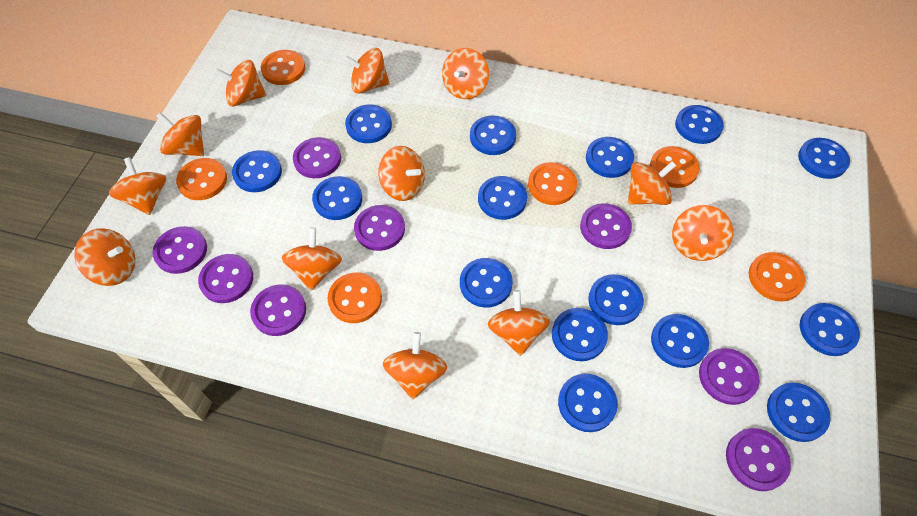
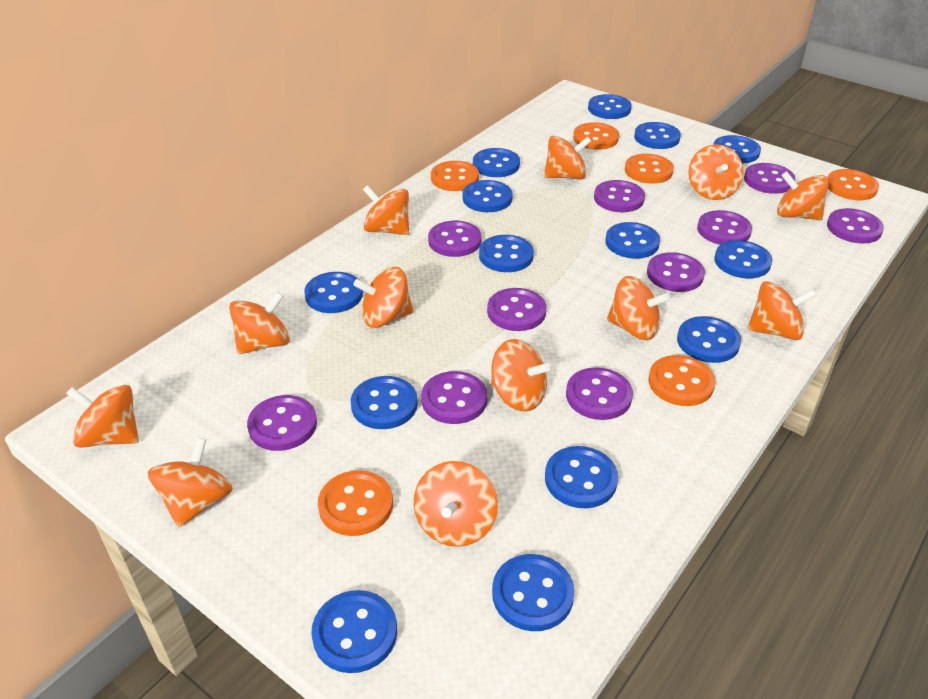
blue button: 15 -> 14
purple button: 8 -> 10

